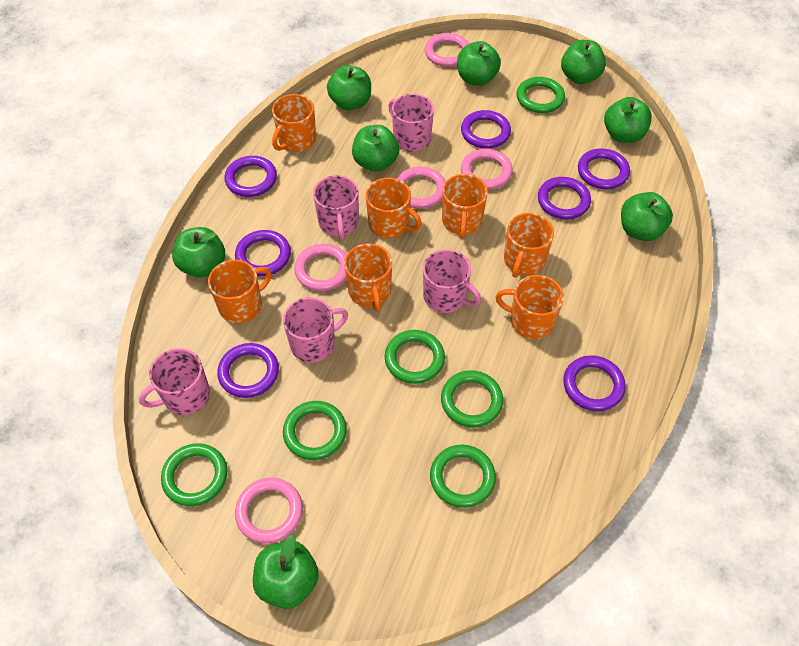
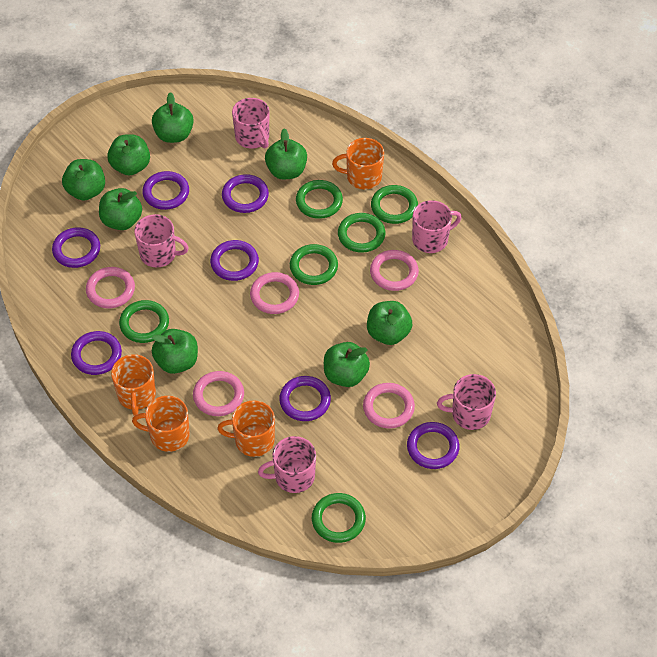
orange mug: 7 -> 4

